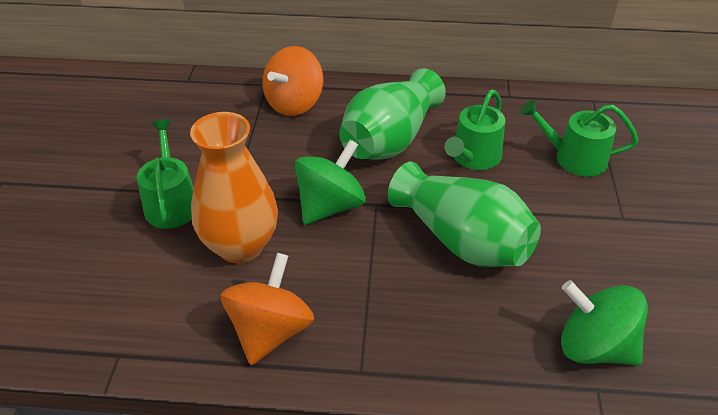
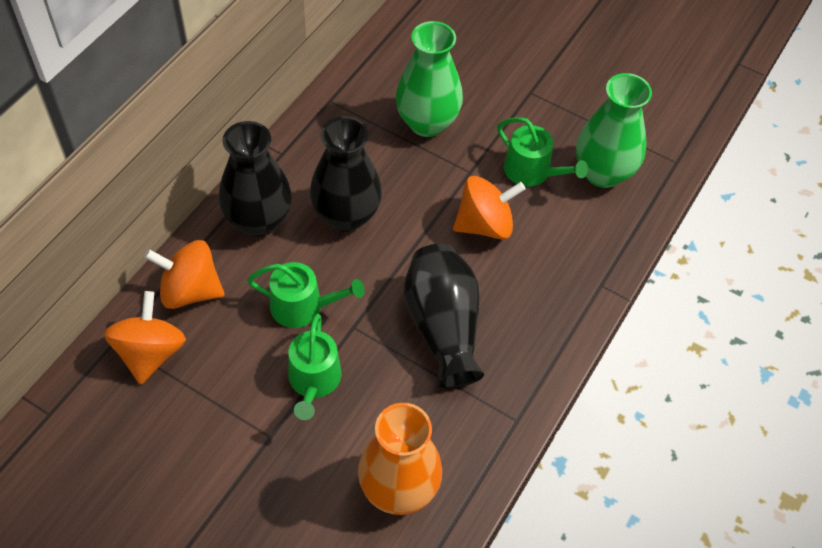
black vase: 0 -> 3
green spinning top: 2 -> 0
orange spinning top: 2 -> 3

